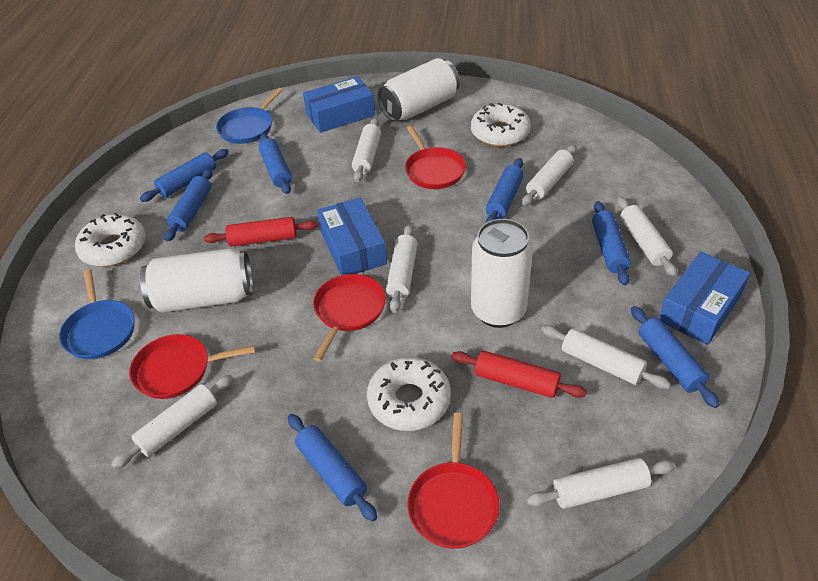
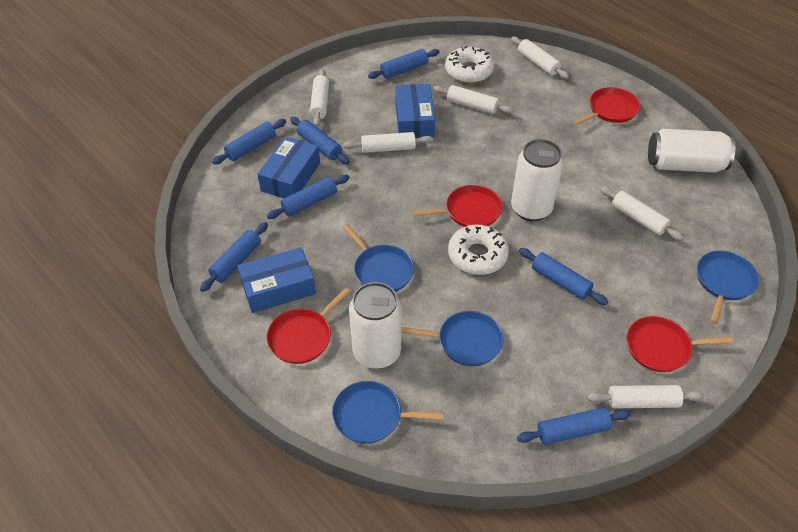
blue pan: 2 -> 4
red rolling pin: 2 -> 0
white donut: 3 -> 2
white rolling pin: 7 -> 6

